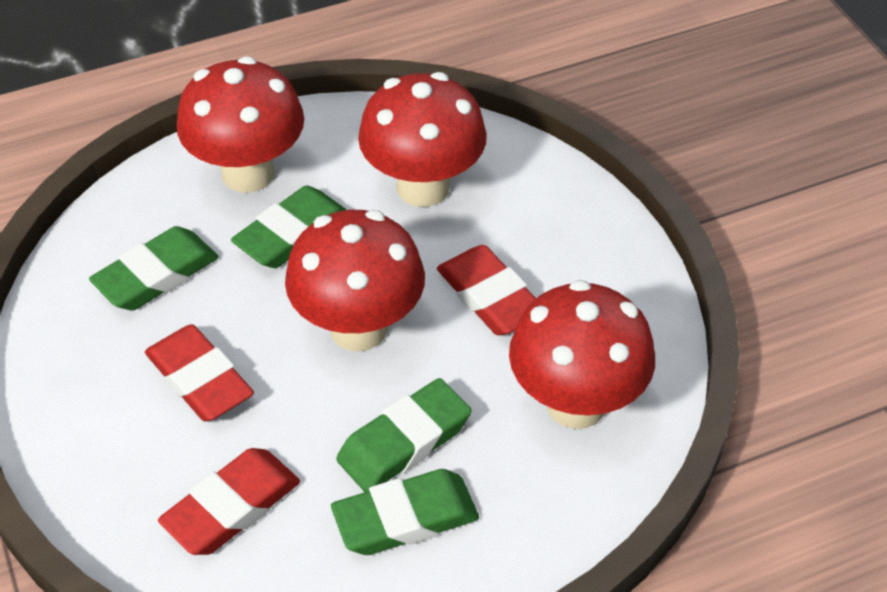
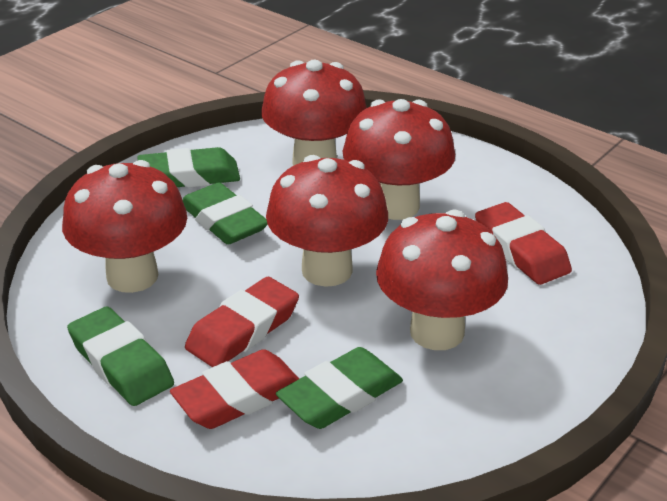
red mushroom: 4 -> 5

